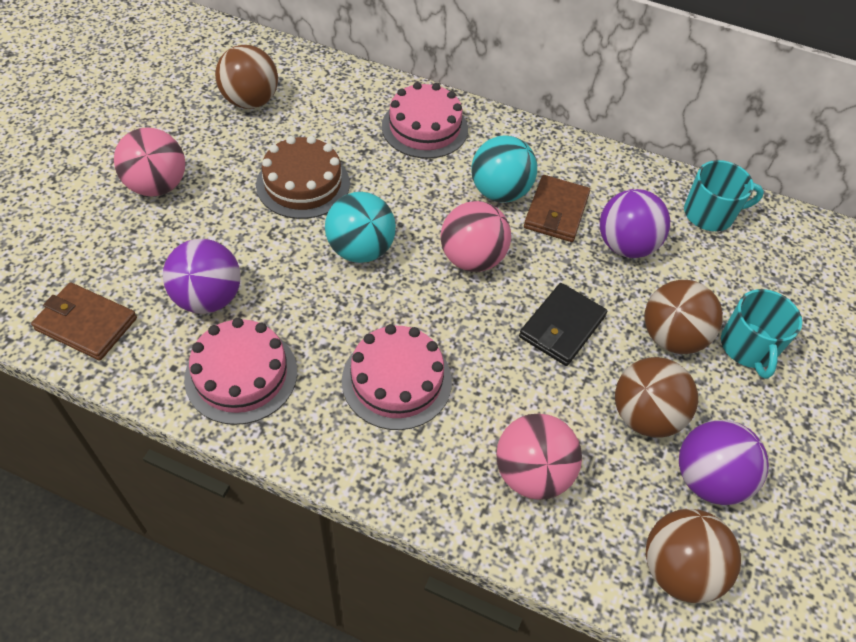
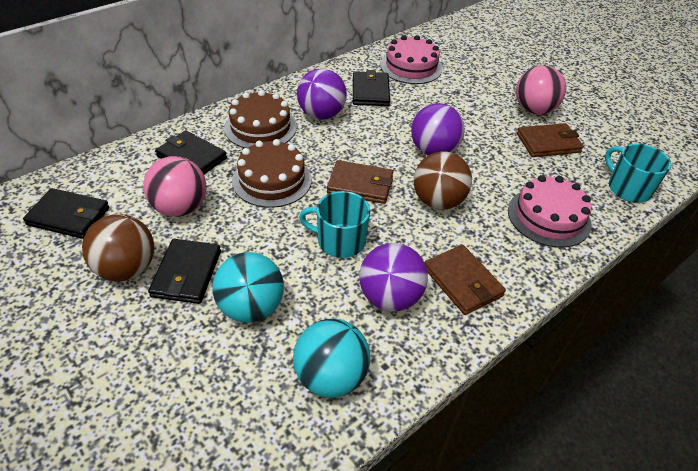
black wallet: 1 -> 4
brown ball: 4 -> 2
brown cake: 1 -> 2
brown wallet: 2 -> 3
pink ball: 3 -> 2
pink cake: 3 -> 2

